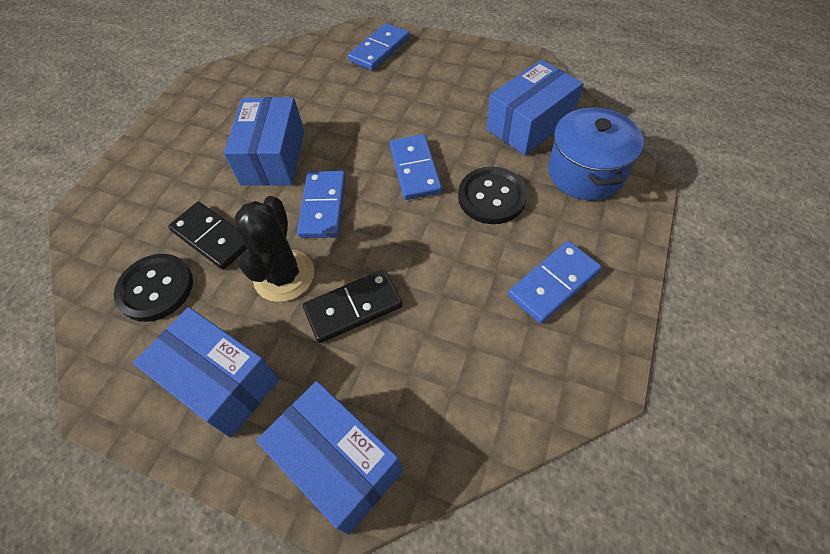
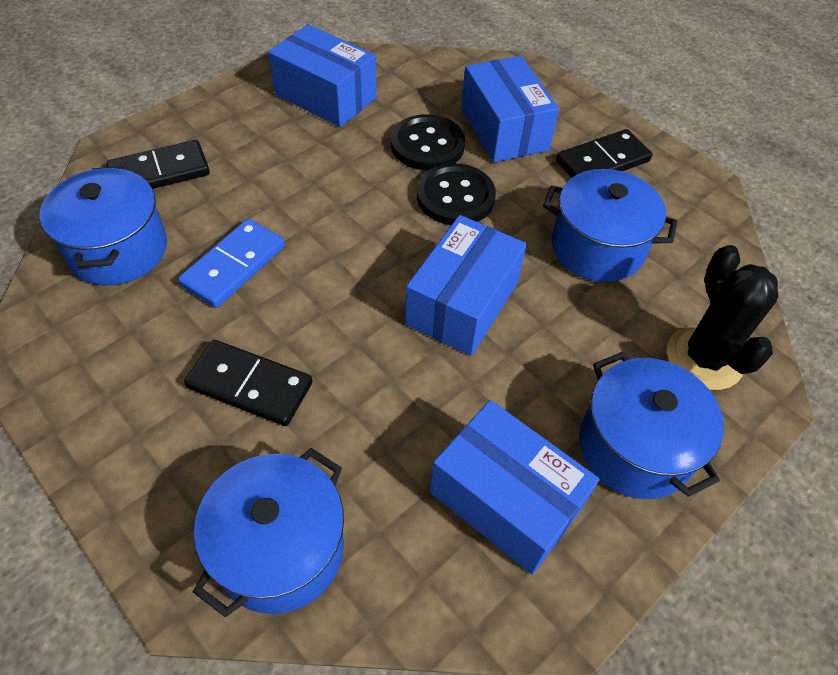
black domino: 2 -> 3
blue domino: 4 -> 1
blue pot: 1 -> 4

